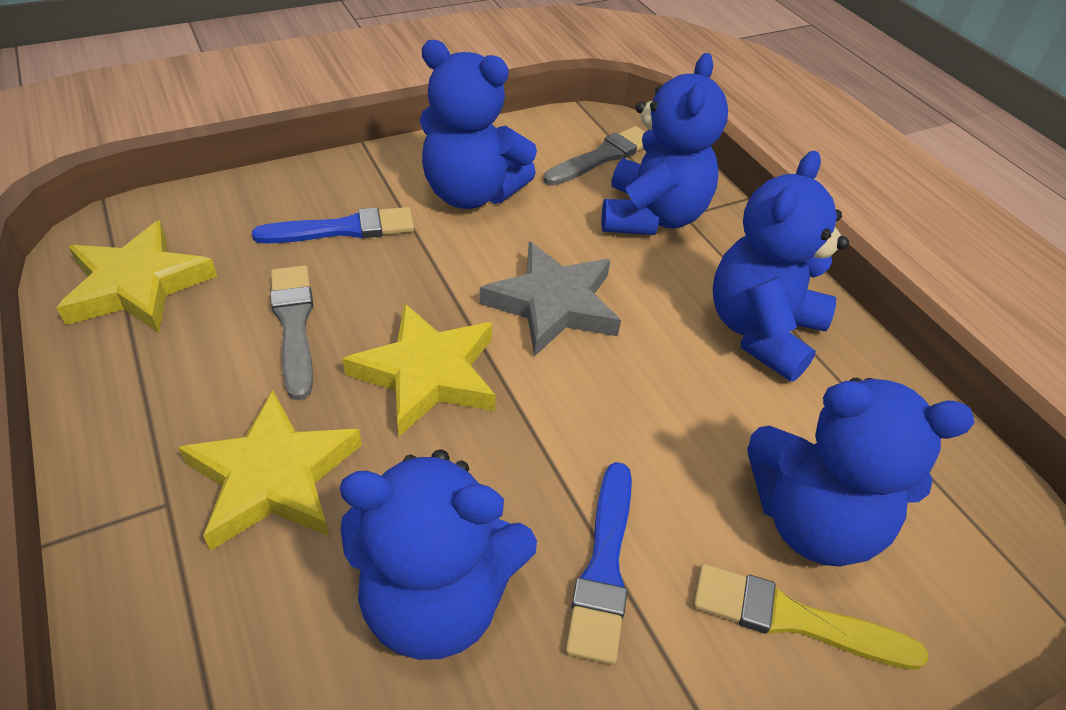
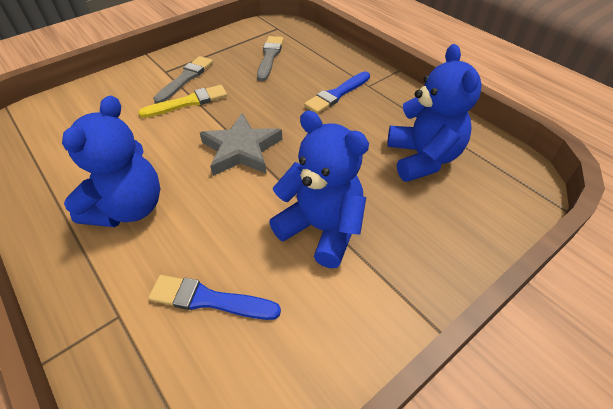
blue teddy bear: 5 -> 3
yellow star: 3 -> 0

